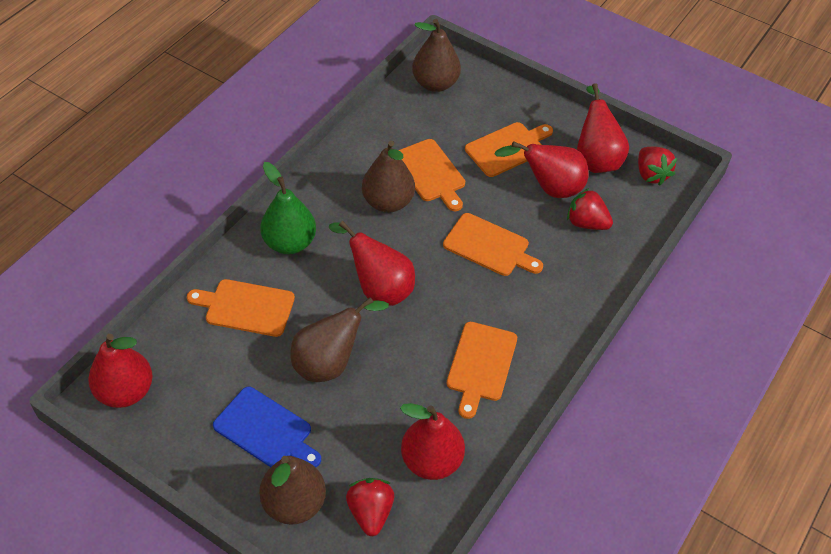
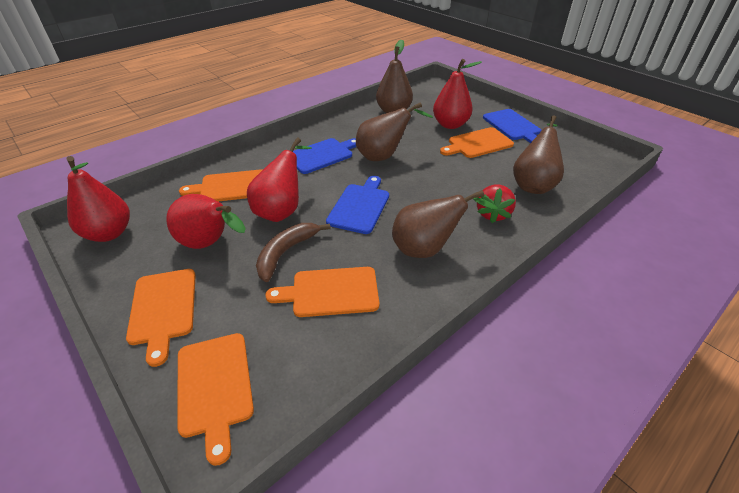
blue cutting board: 1 -> 3
brown banana: 0 -> 1
green pear: 1 -> 0
red pear: 5 -> 4
red strawberry: 3 -> 1

